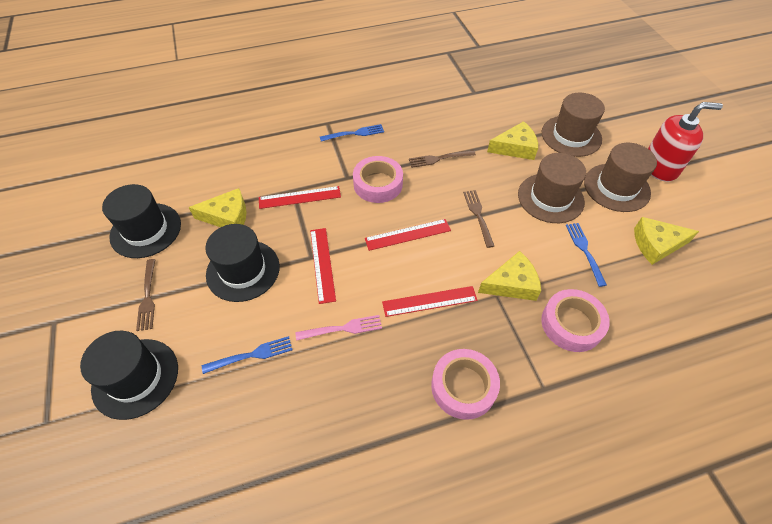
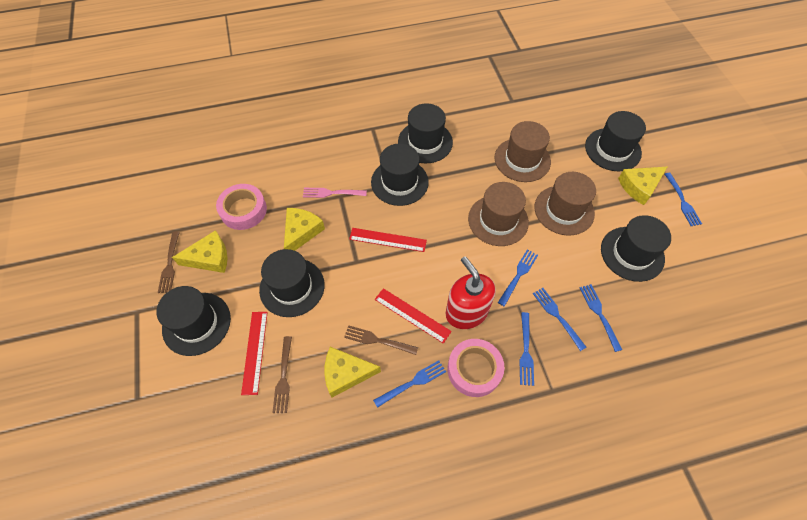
black hat: 3 -> 6
blue fork: 3 -> 6
pink tape: 3 -> 2
red ruler: 4 -> 3

